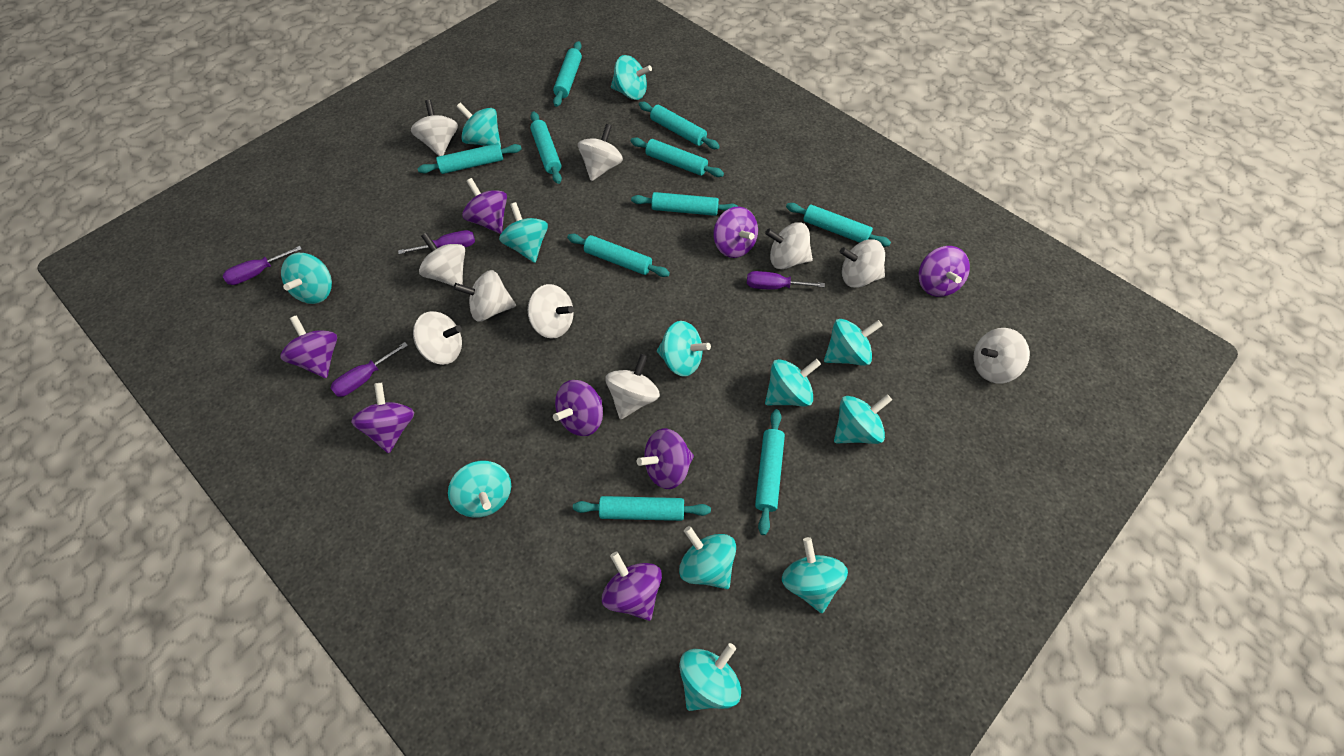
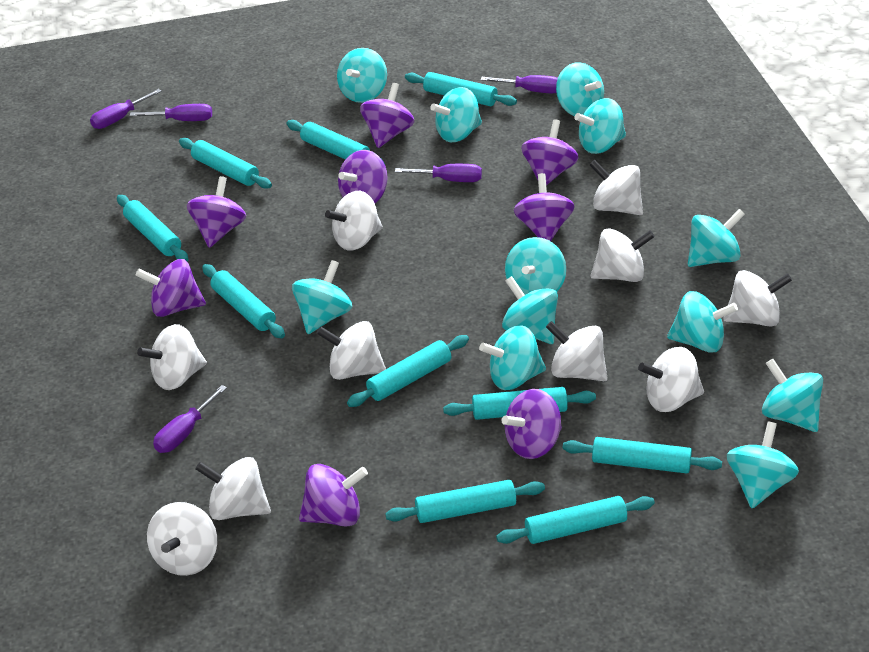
purple screwdriver: 4 -> 5

